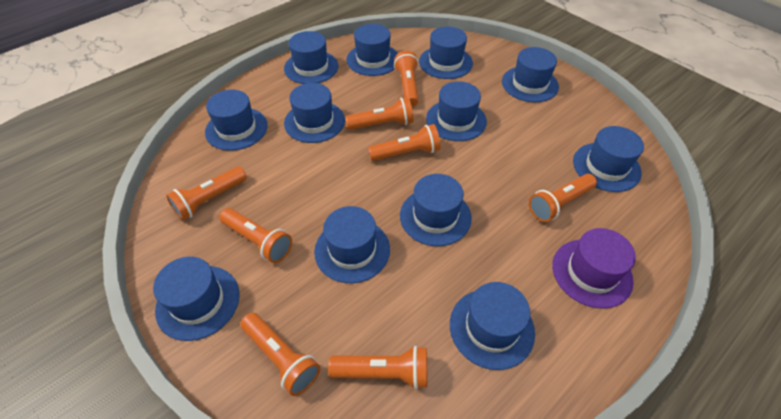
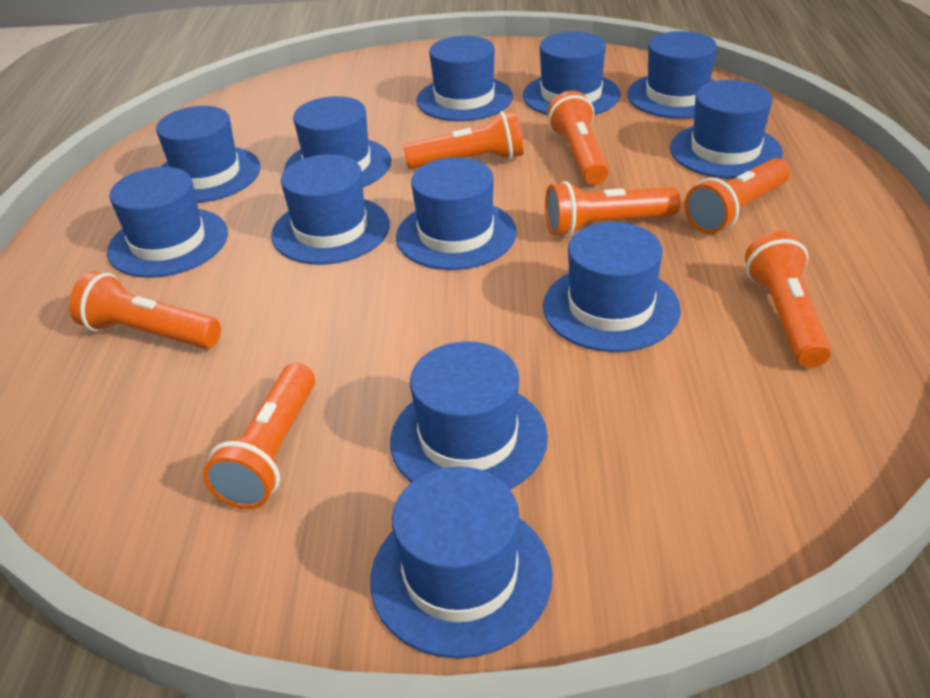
orange flashlight: 8 -> 7
purple hat: 1 -> 0

